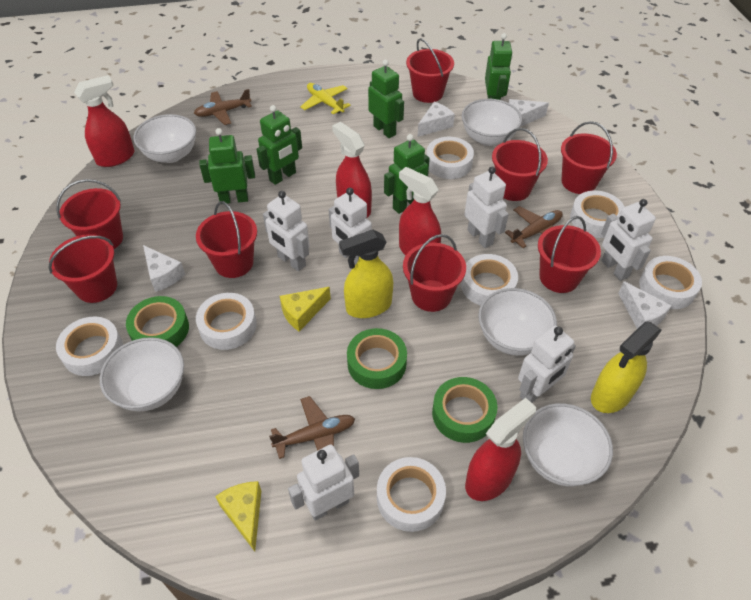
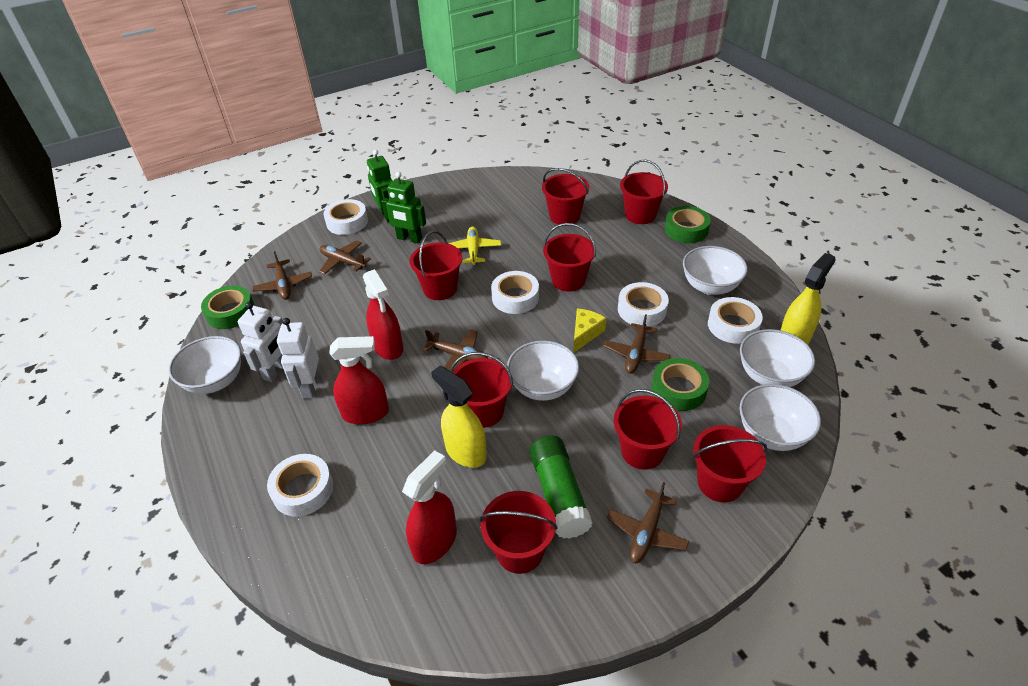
brown plane: 3 -> 5
green glue stick: 0 -> 1
green robot: 5 -> 2
red spray bottle: 4 -> 3
white cheese: 4 -> 0
white robot: 6 -> 2
white tape: 7 -> 5
yellow cheese: 2 -> 1

